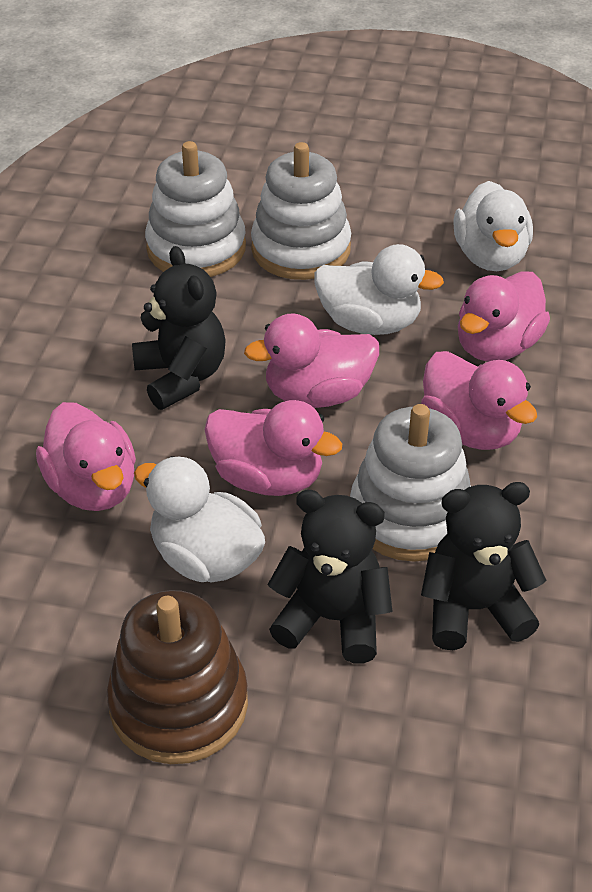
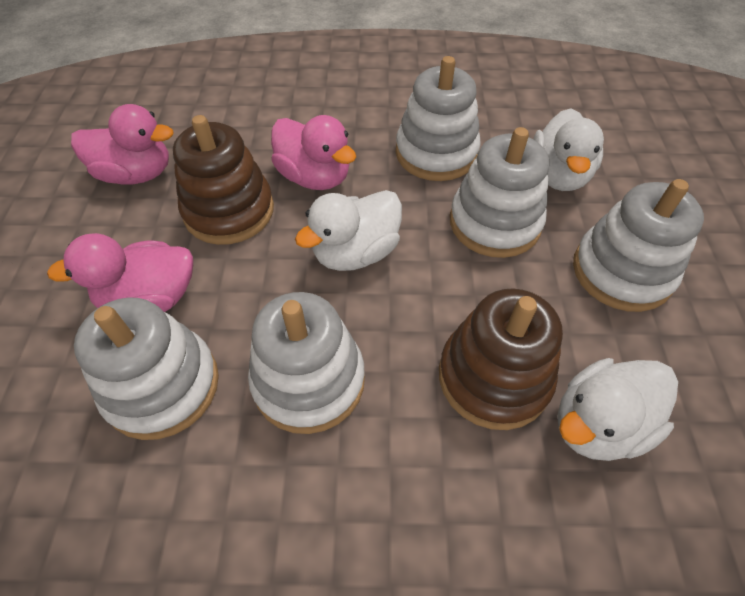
black teddy bear: 3 -> 0
brown stacking toy: 1 -> 2
pink duck: 5 -> 3
white stacking toy: 3 -> 5

